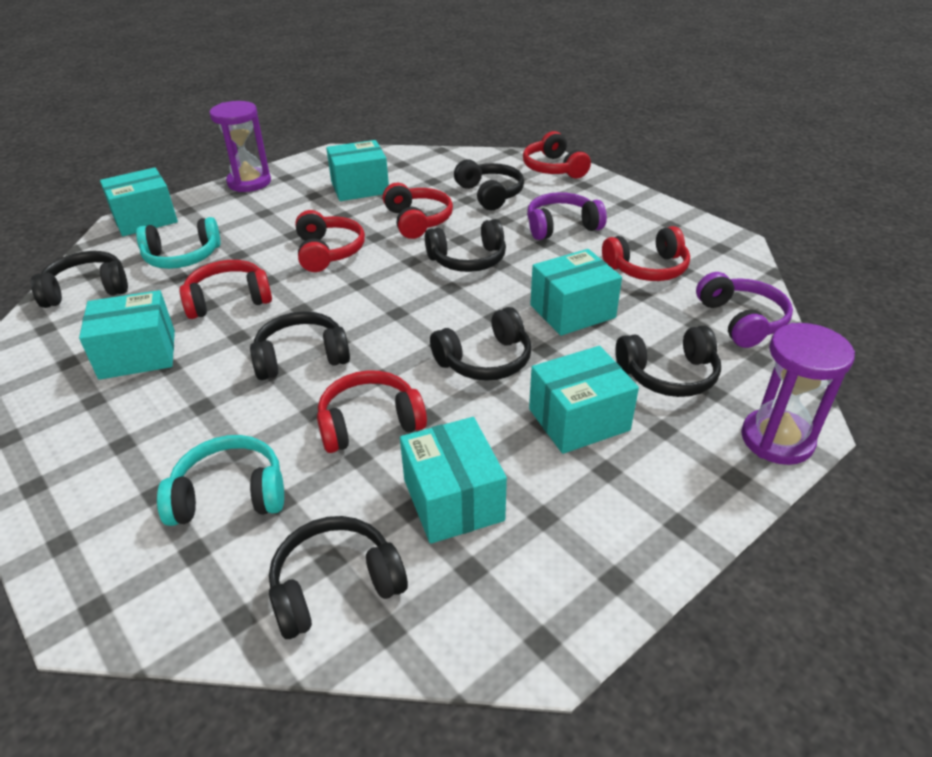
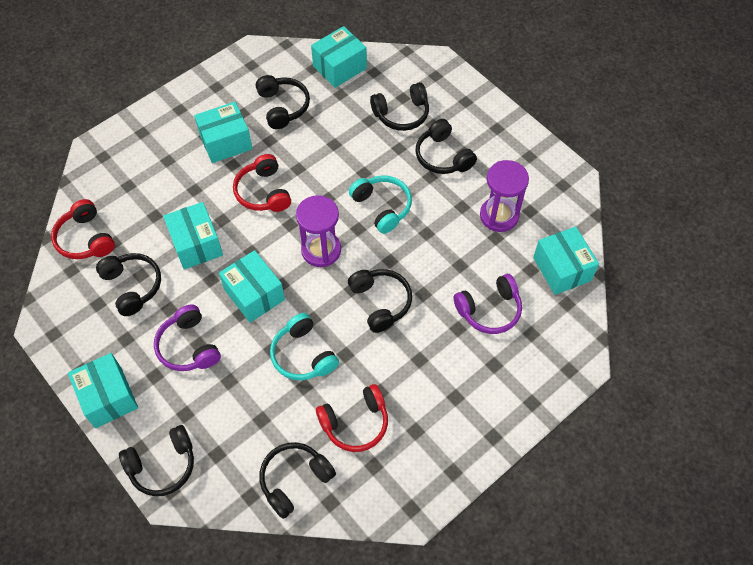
red headphones: 6 -> 3

